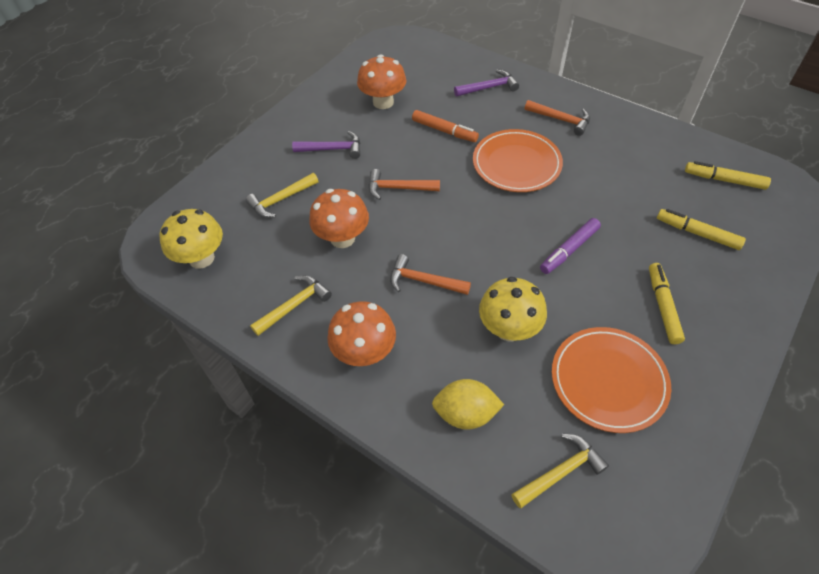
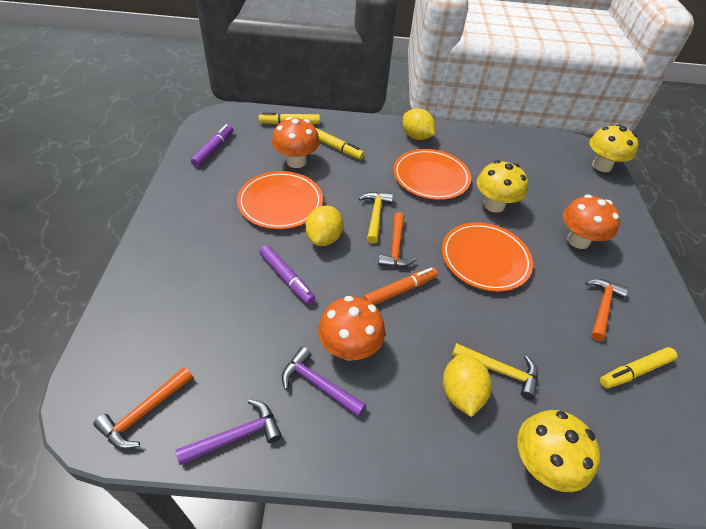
orange plate: 2 -> 3
purple marker: 1 -> 2
yellow hammer: 3 -> 2
yellow lemon: 1 -> 3
yellow mushroom: 2 -> 3

